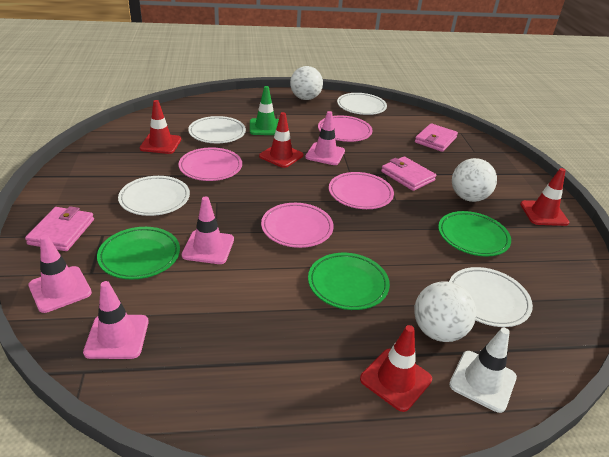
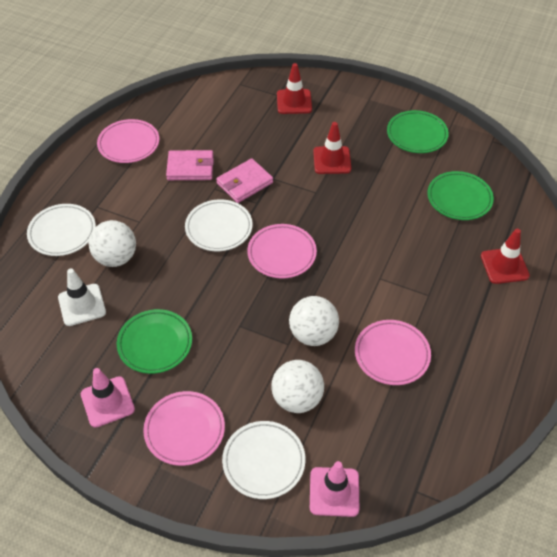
green traffic cone: 1 -> 0
pink traffic cone: 4 -> 2
pink wallet: 3 -> 2
red traffic cone: 4 -> 3
white plate: 4 -> 3

